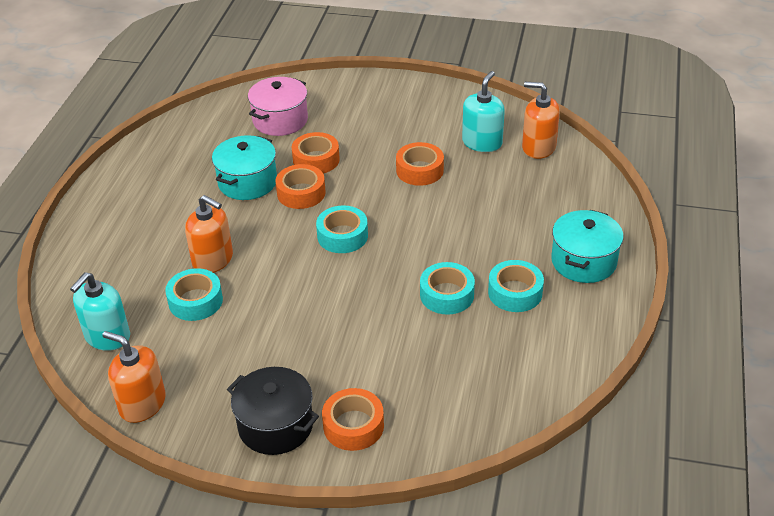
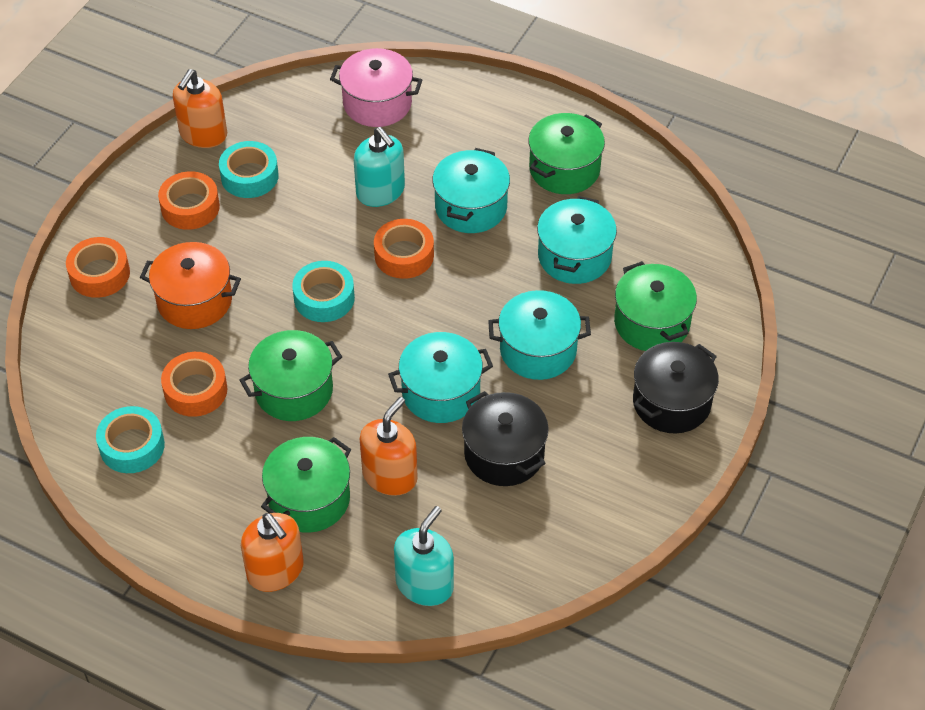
black pot: 1 -> 2
green pot: 0 -> 4
orange pot: 0 -> 1
turquoise pot: 2 -> 4
turquoise tape: 4 -> 3

